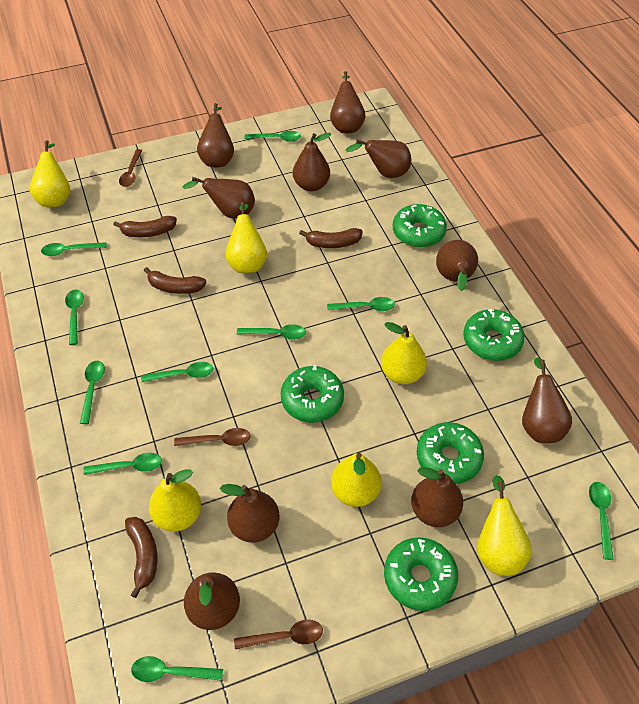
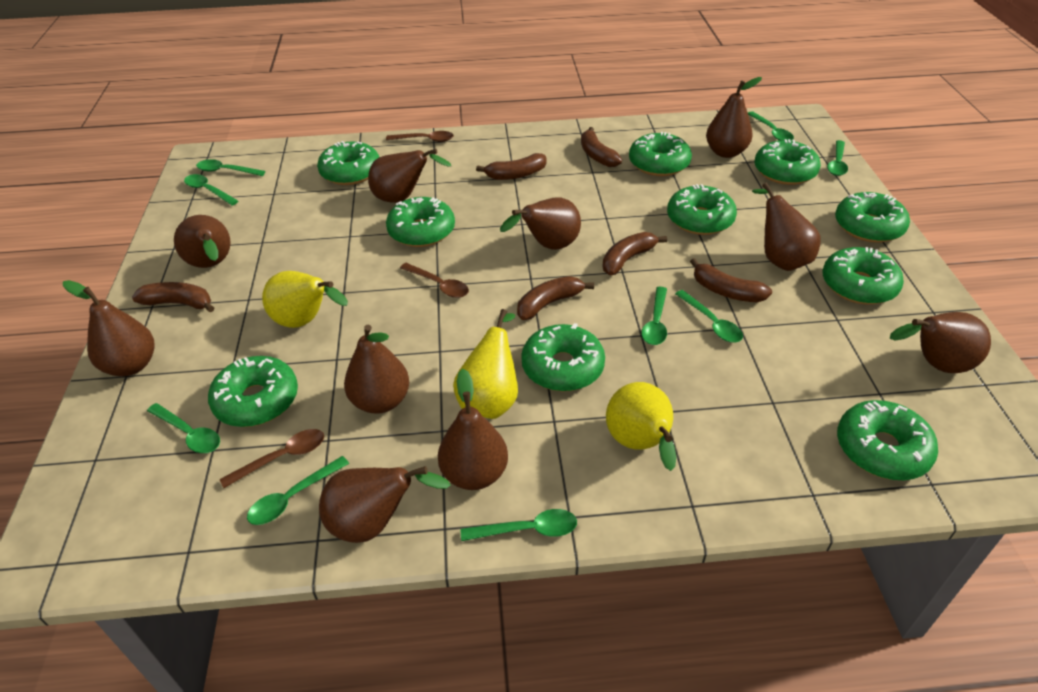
brown banana: 4 -> 6
green donut: 5 -> 10
green spoon: 10 -> 9
yellow pear: 6 -> 3

